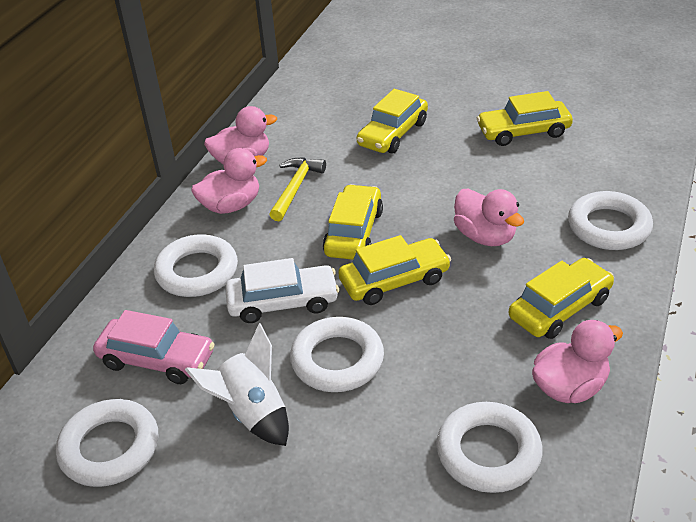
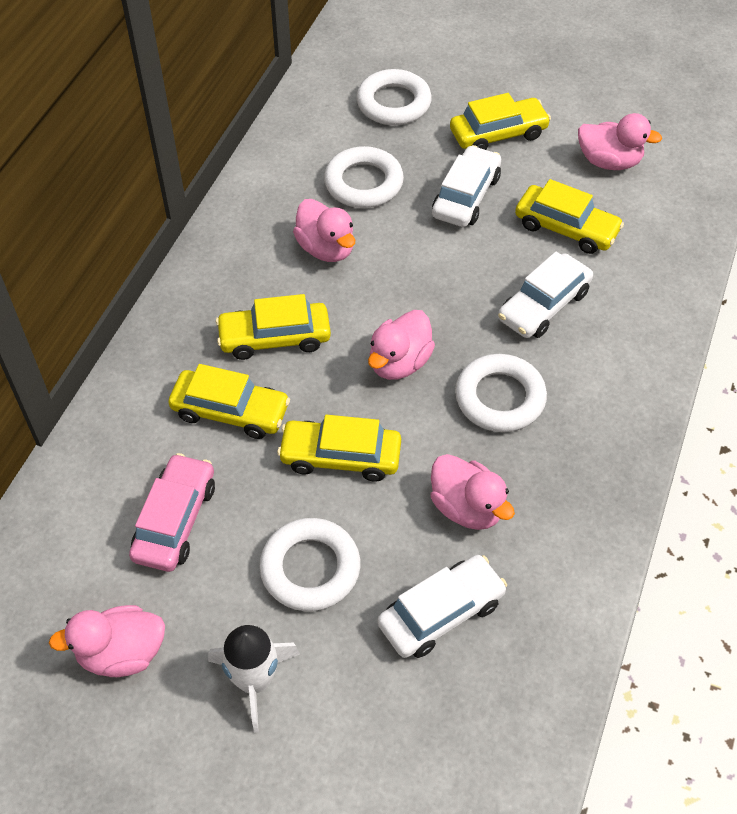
pink duck: 4 -> 5
white car: 1 -> 3
white ring: 5 -> 4
yellow hammer: 1 -> 0

